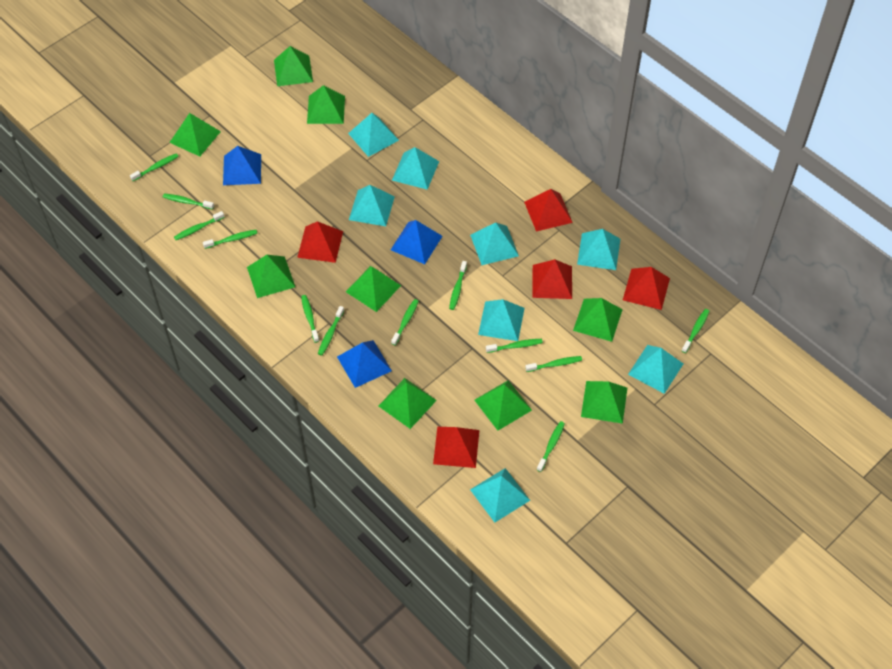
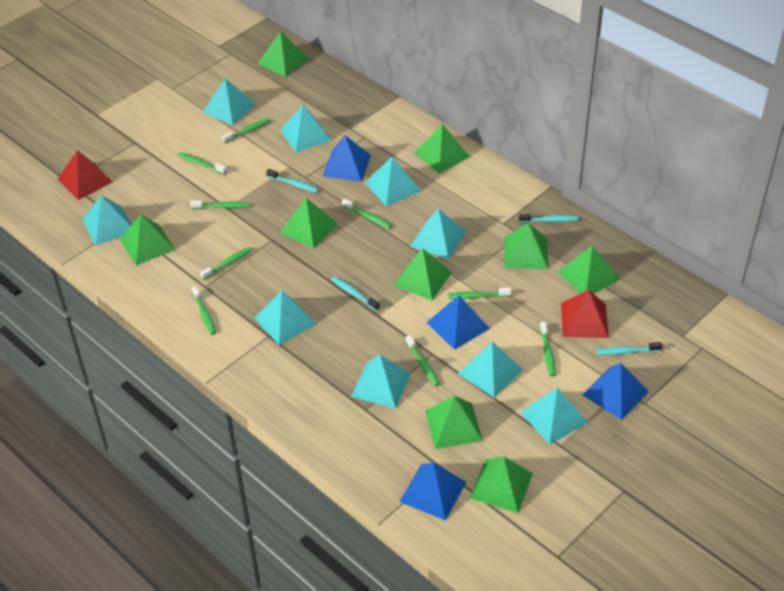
blue pyramid: 3 -> 4
green toothbrush: 12 -> 9
red pyramid: 5 -> 2
turquoise pyramid: 8 -> 9
turquoise toothbrush: 0 -> 4

